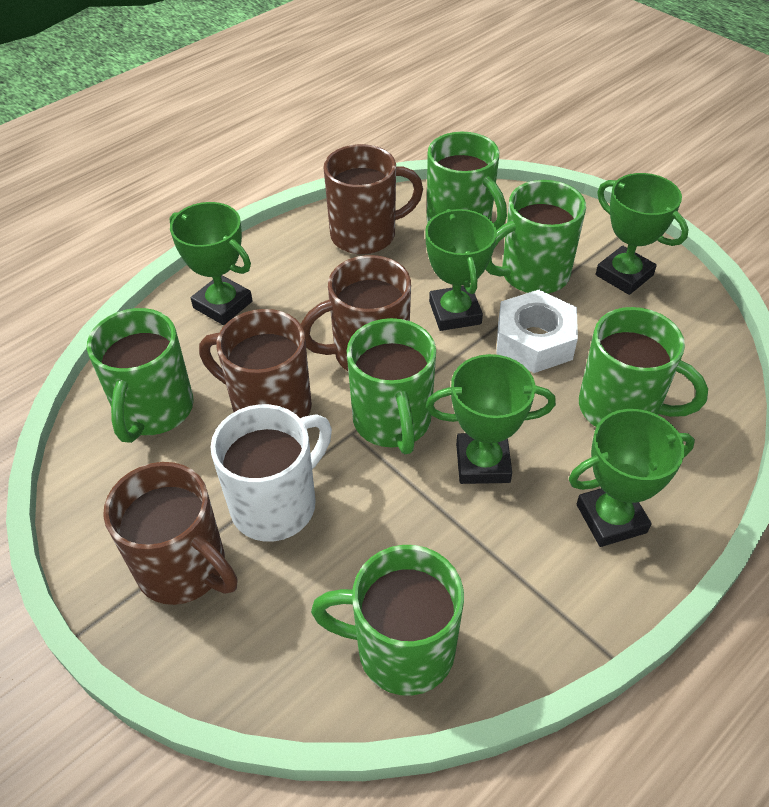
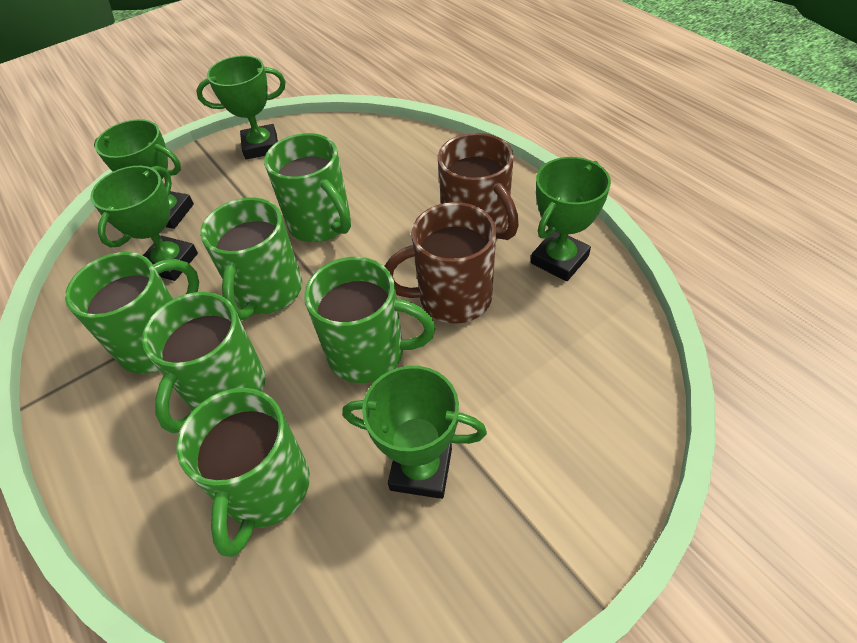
brown mug: 4 -> 2
white mug: 1 -> 0
white nut: 1 -> 0

